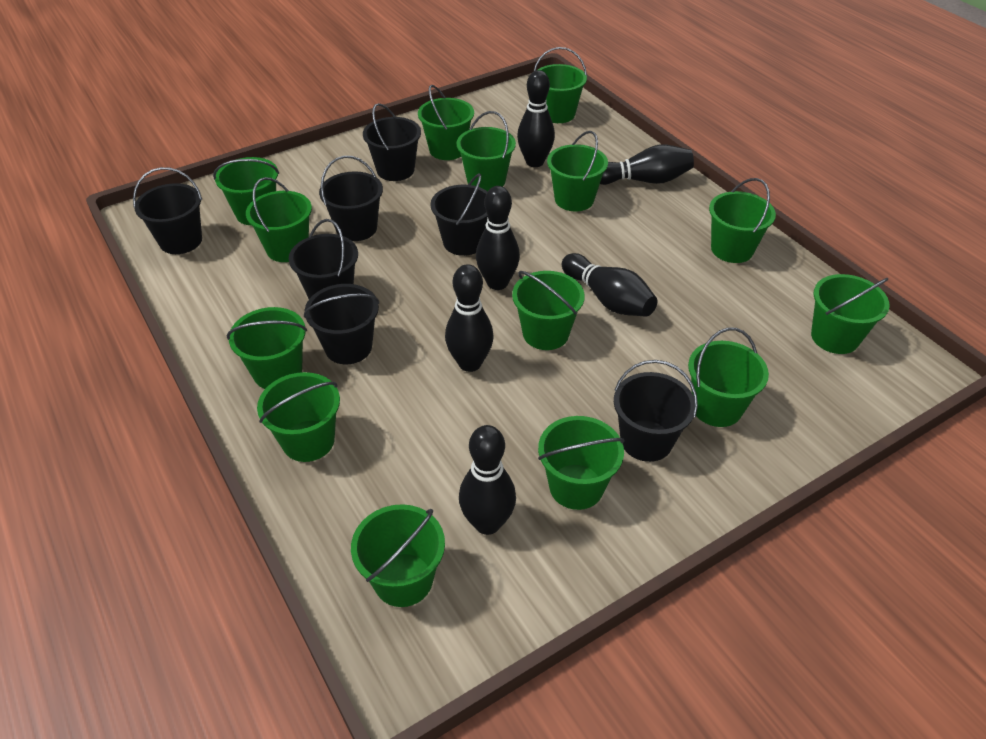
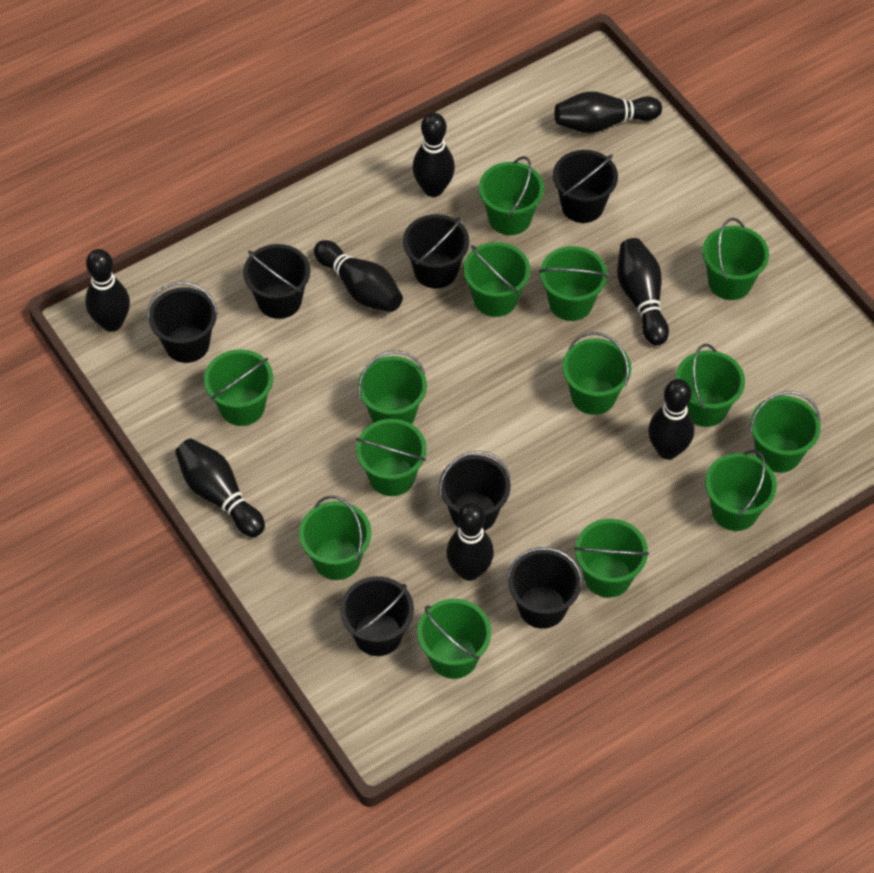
black bowling pin: 6 -> 8

